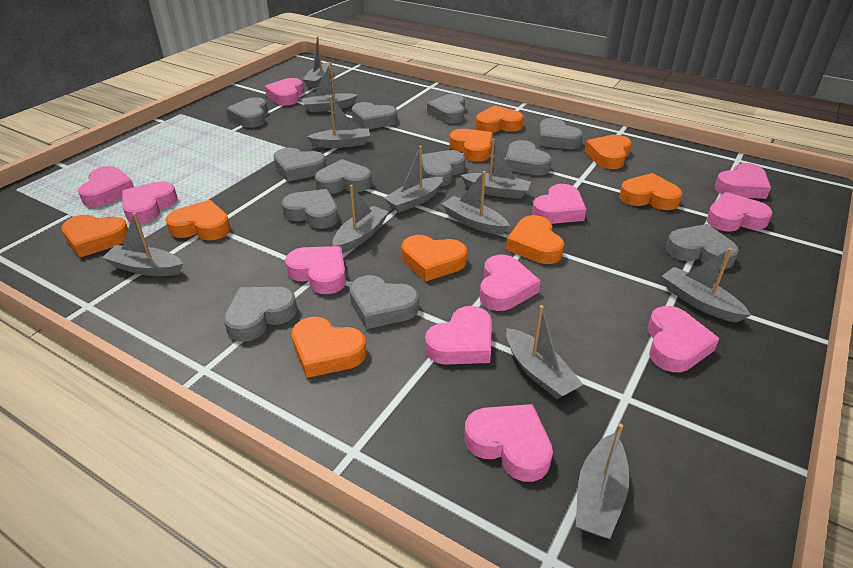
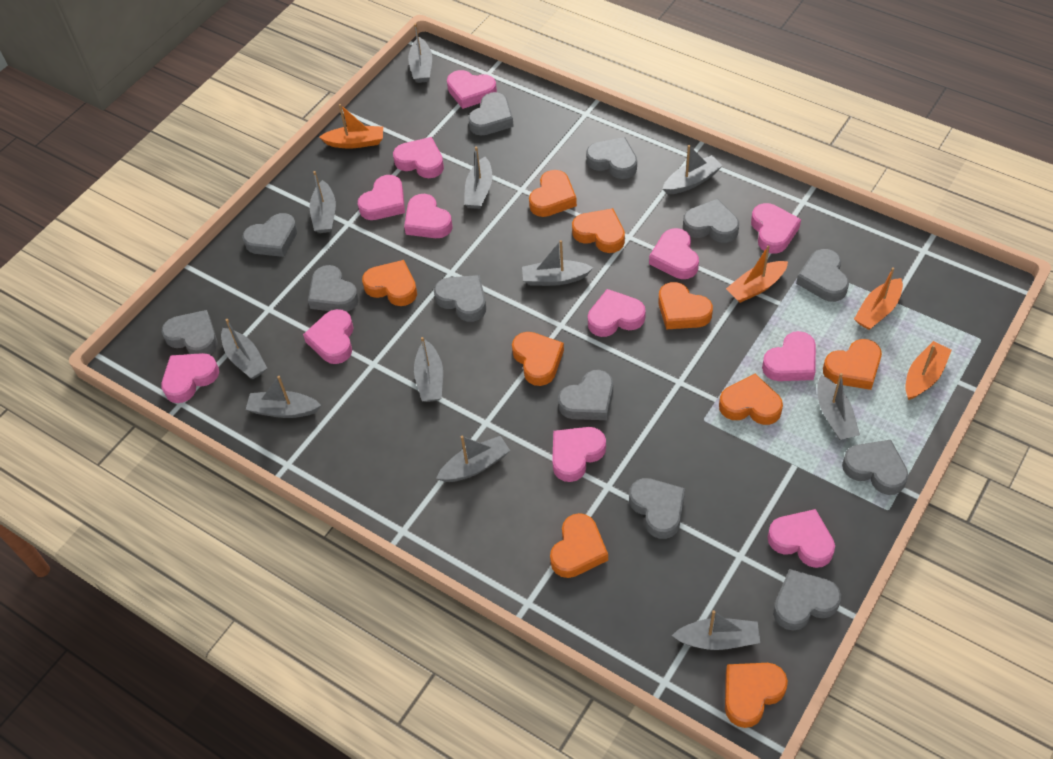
orange boat: 0 -> 4
pink heart: 11 -> 12

